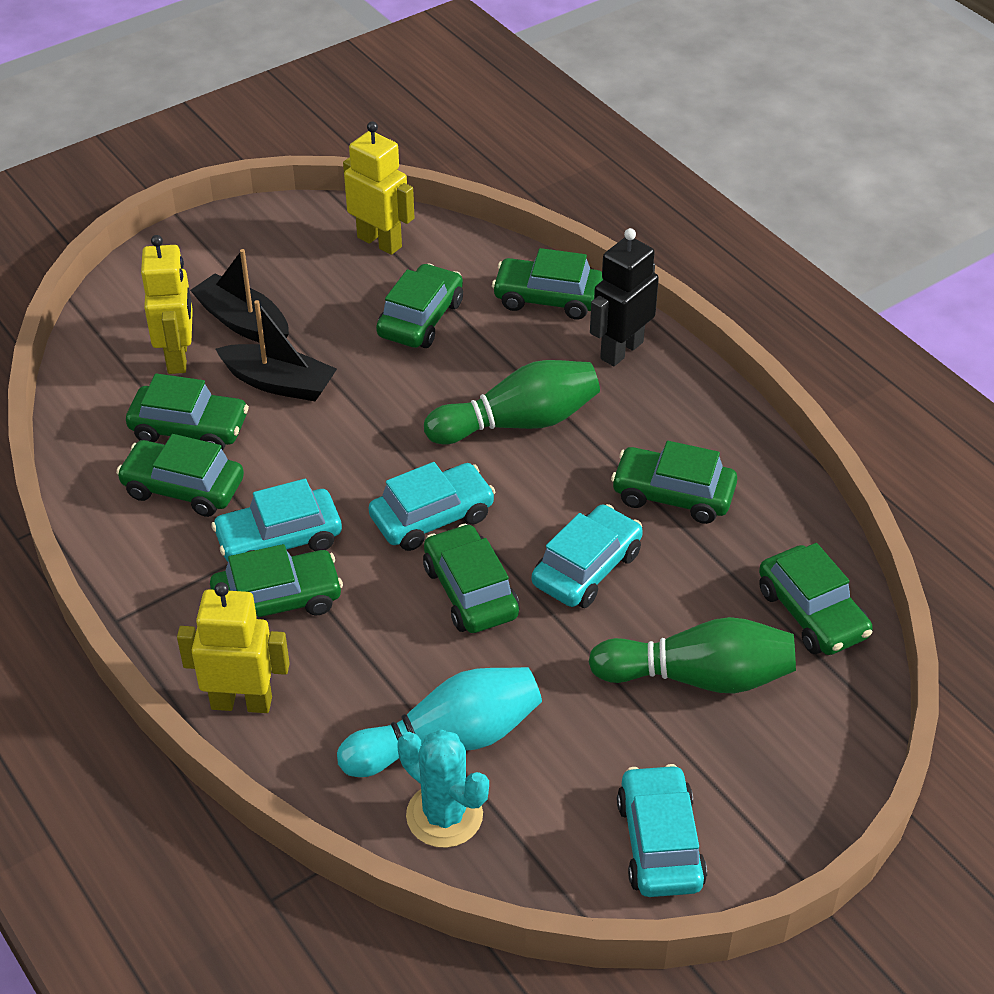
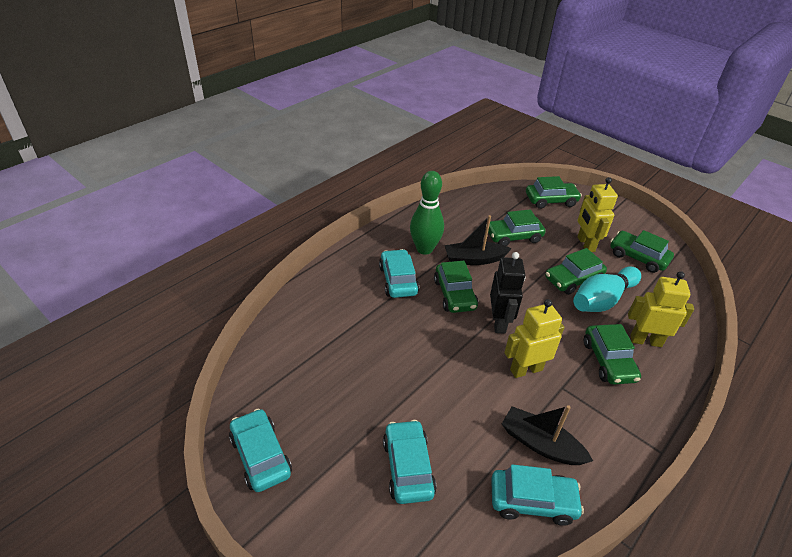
green bowling pin: 2 -> 1
green car: 8 -> 6
turquoise cactus: 1 -> 0

